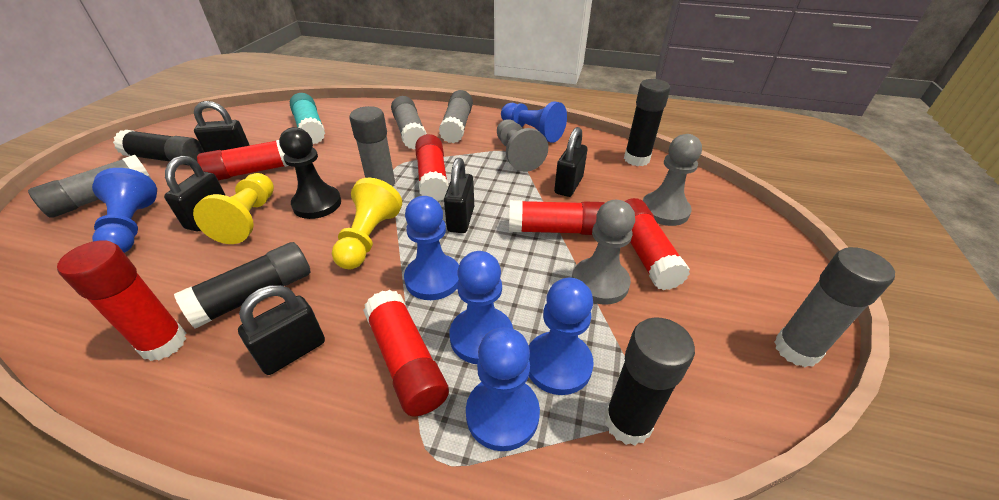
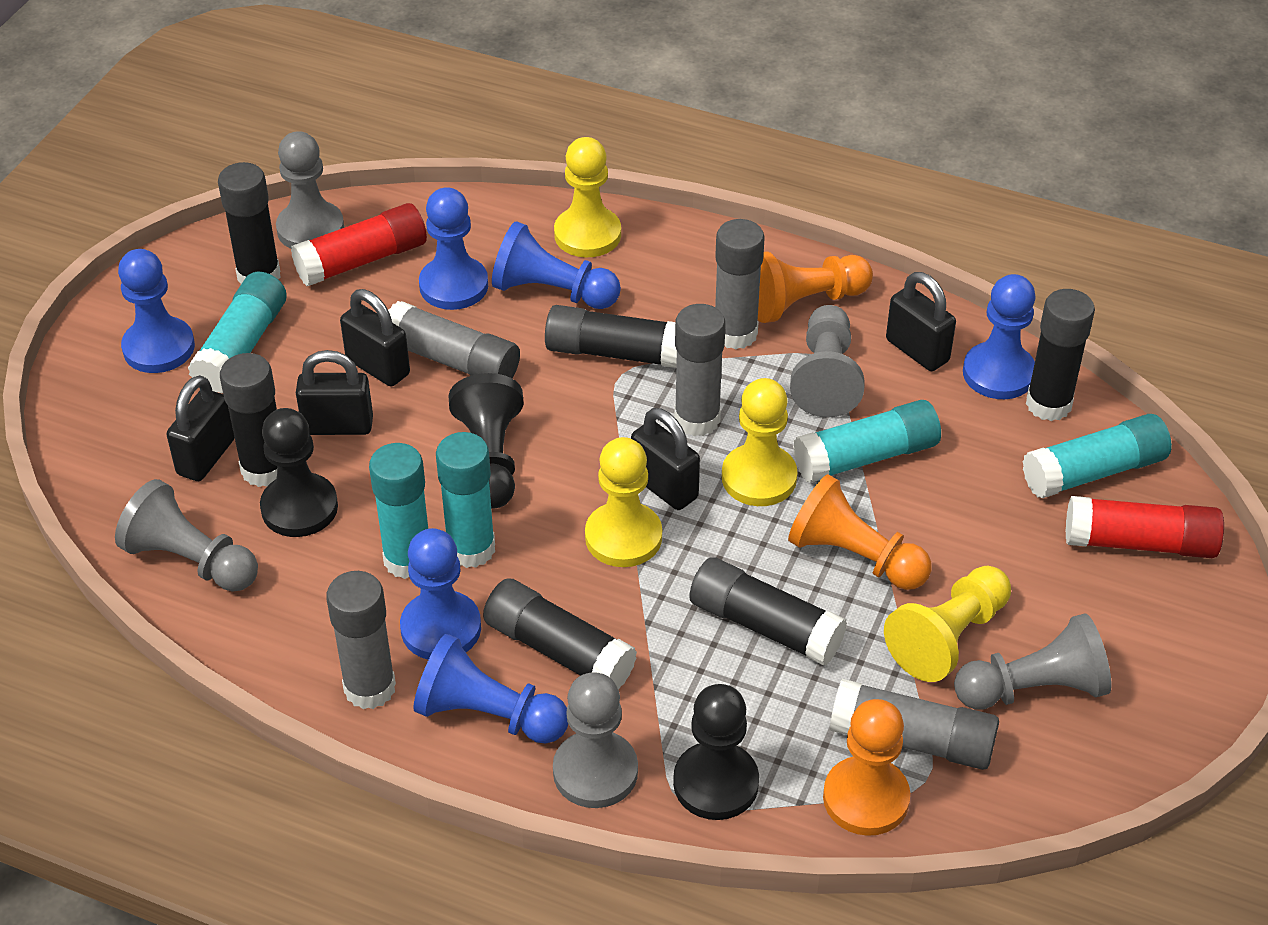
black glue stick: 4 -> 6
black pawn: 1 -> 3
grey pawn: 3 -> 5
orange pawn: 0 -> 3
red glue stick: 6 -> 2
turquoise glue stick: 1 -> 5
yellow pawn: 2 -> 4

